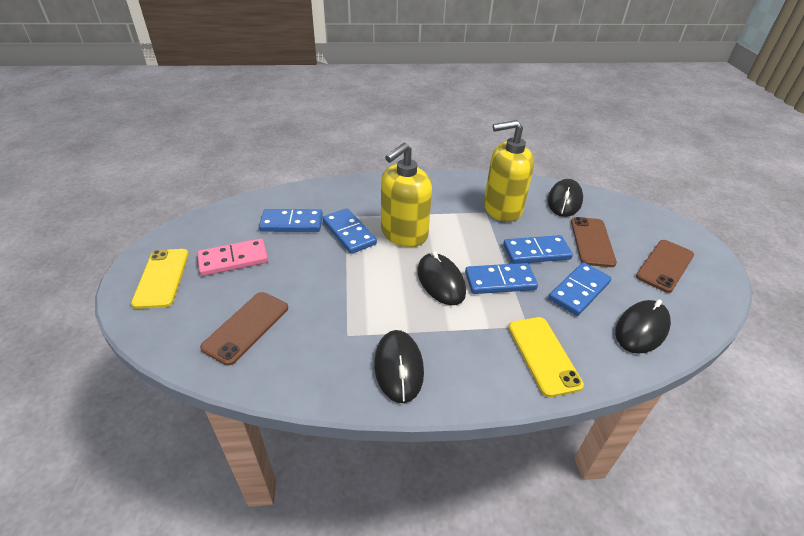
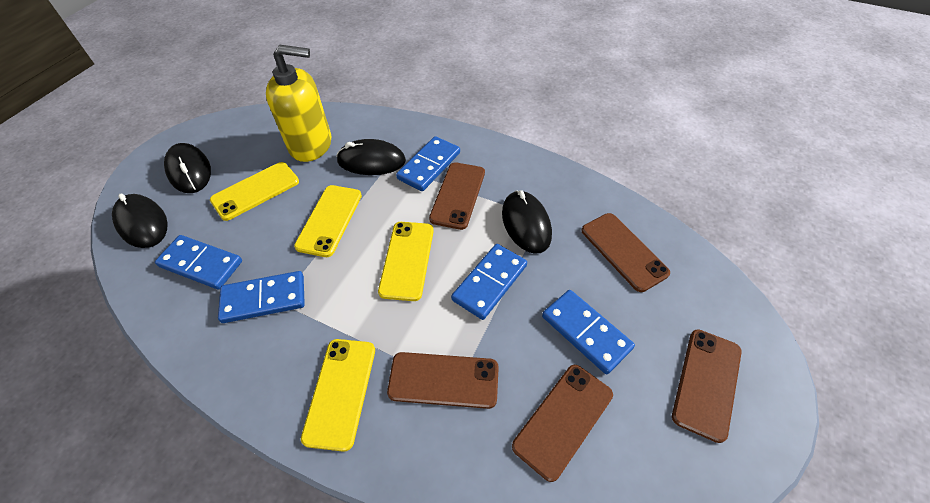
brown phone: 3 -> 5
pink domino: 1 -> 0
yellow phone: 2 -> 4
yellow soap dispenser: 2 -> 1

